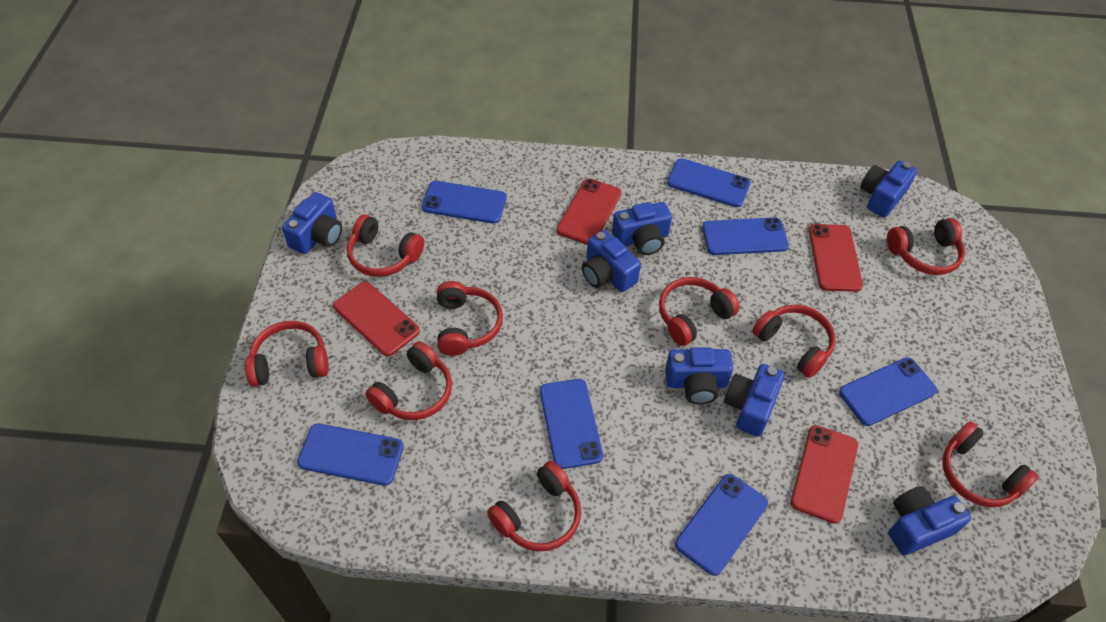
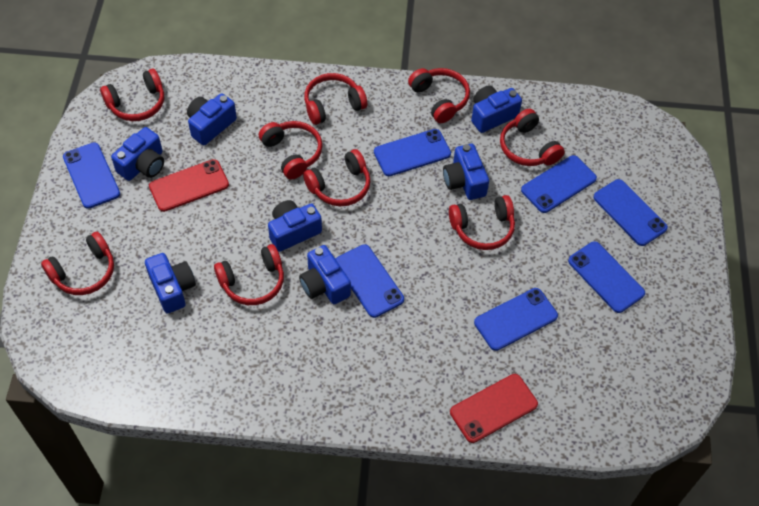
red phone: 4 -> 2

